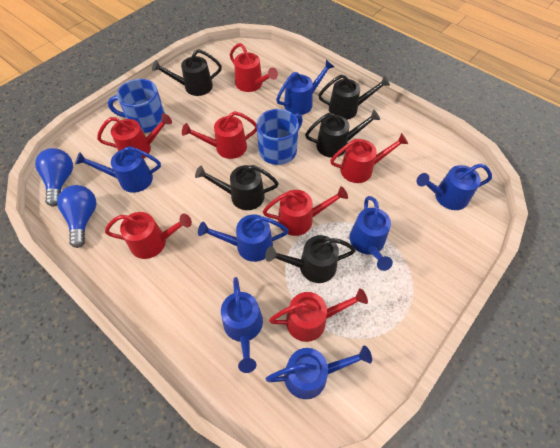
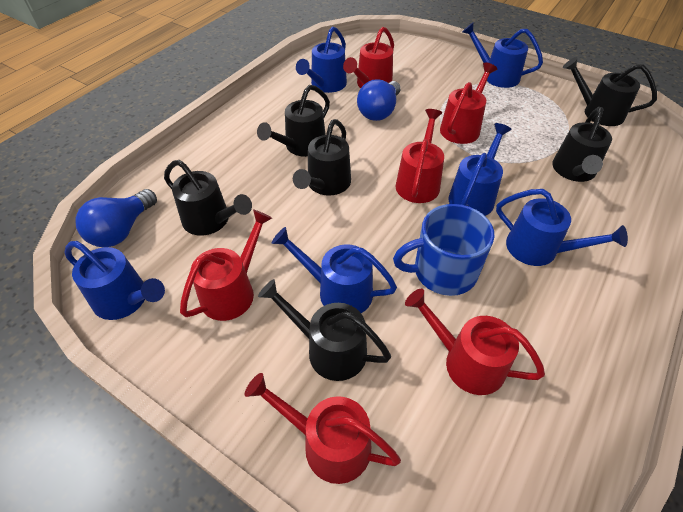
black watering can: 5 -> 6
blue mug: 2 -> 1
blue watering can: 7 -> 6
red watering can: 7 -> 6

